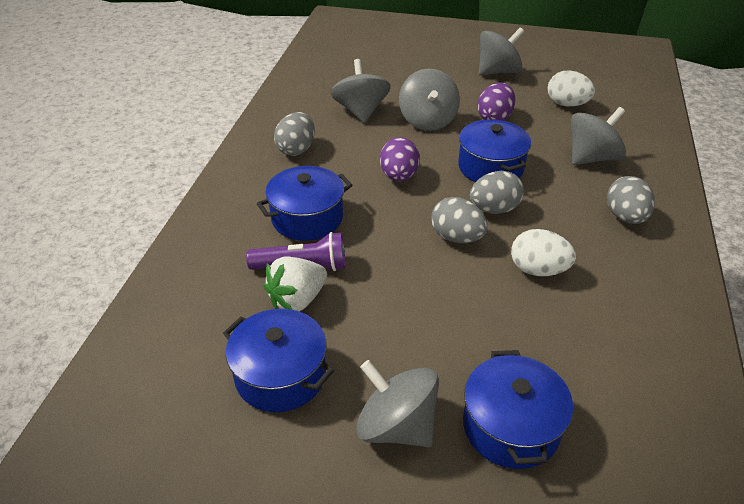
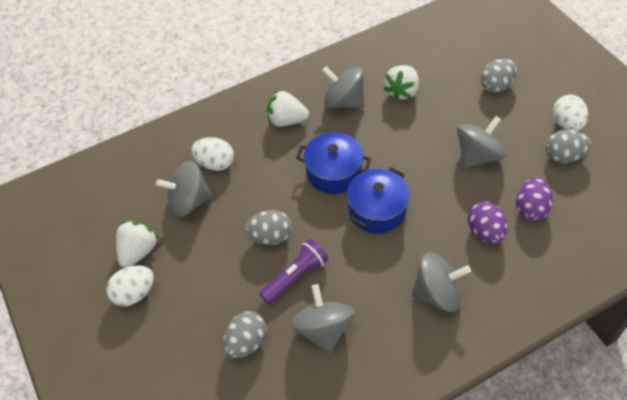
blue pot: 4 -> 2
white egg: 2 -> 3
white strawberry: 1 -> 3

